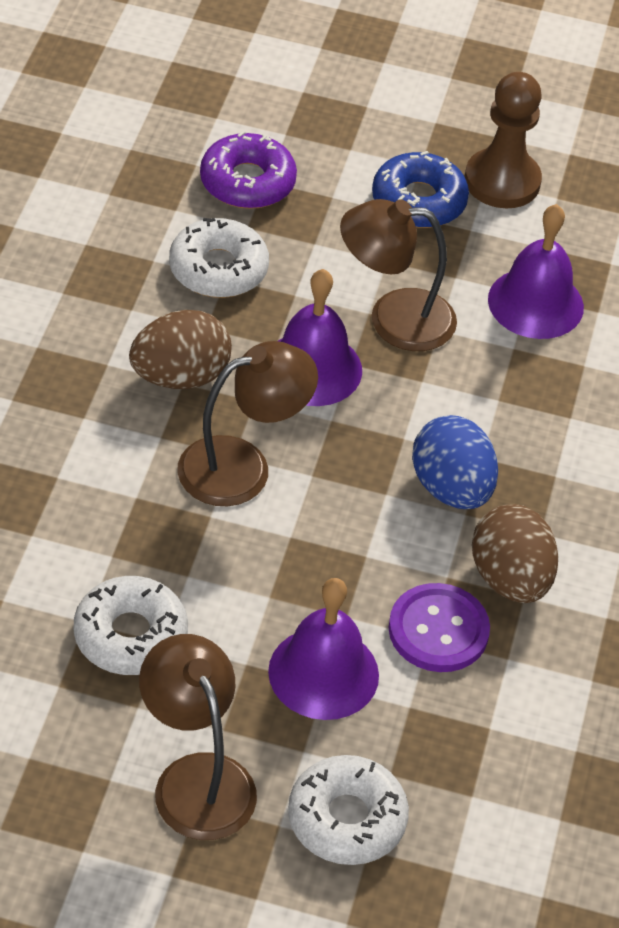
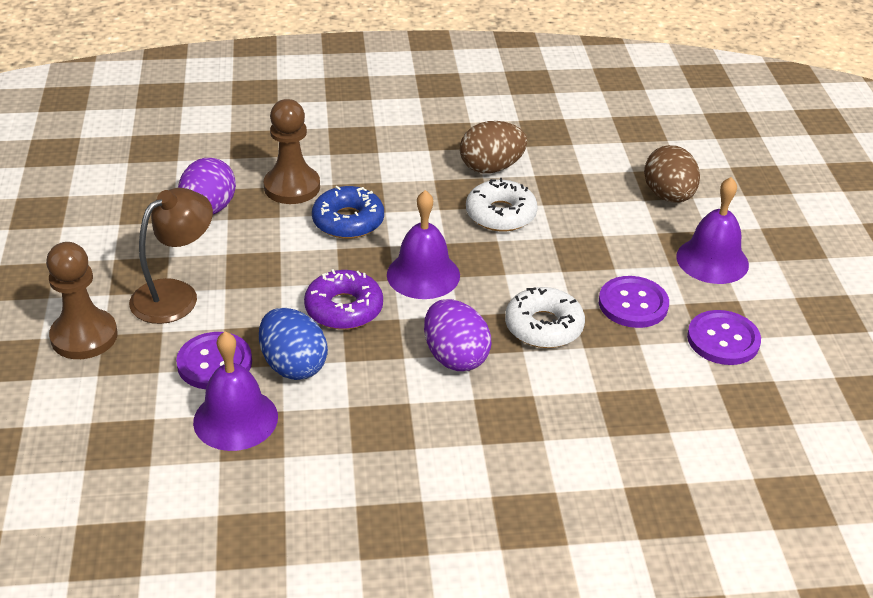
brown lamp: 3 -> 1
brown pawn: 1 -> 2
purple button: 1 -> 3
purple egg: 0 -> 2
white donut: 3 -> 2

